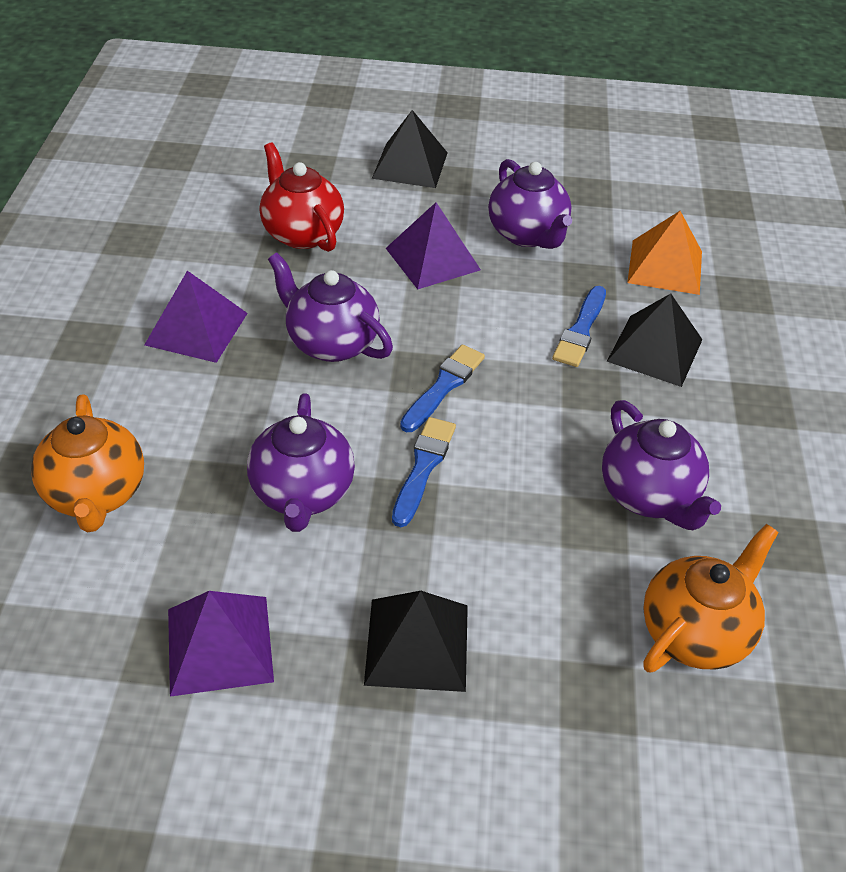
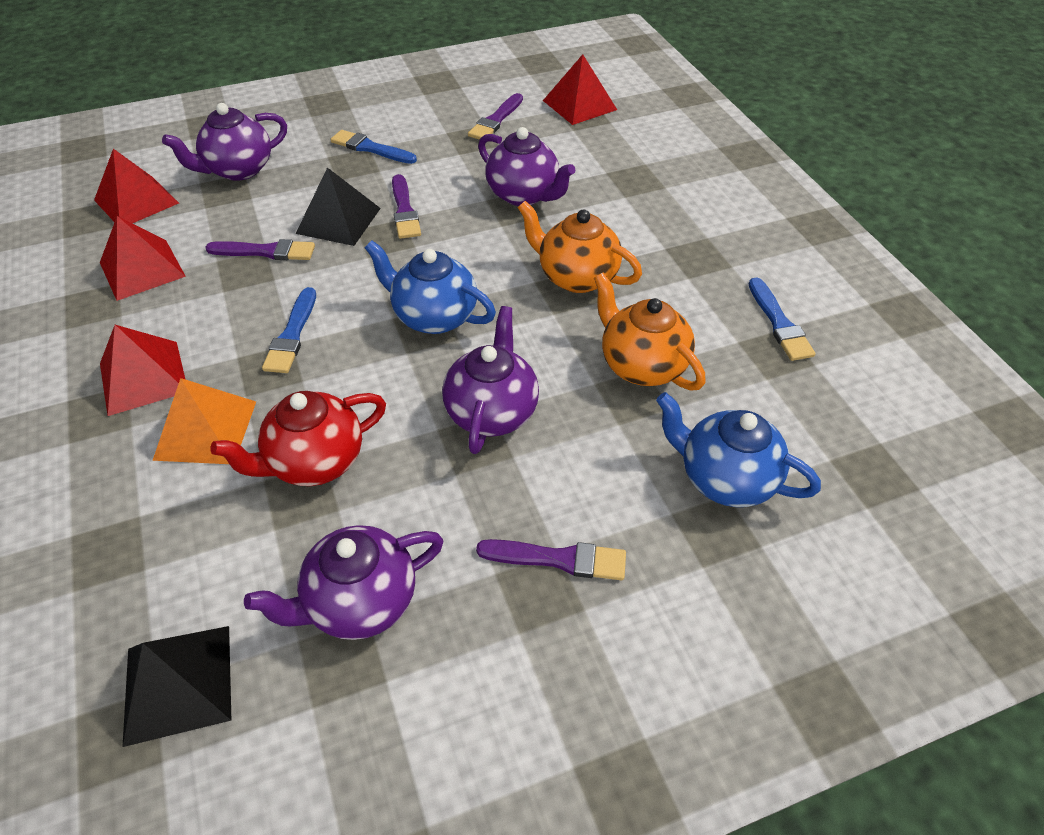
black pyramid: 3 -> 2
blue teapot: 0 -> 2
purple brush: 0 -> 4
purple pyramid: 3 -> 0
red pyramid: 0 -> 4

